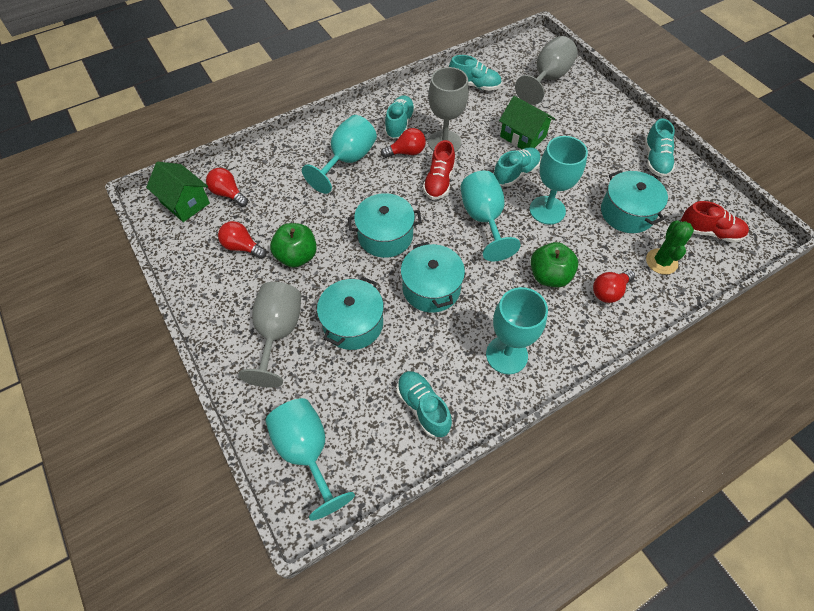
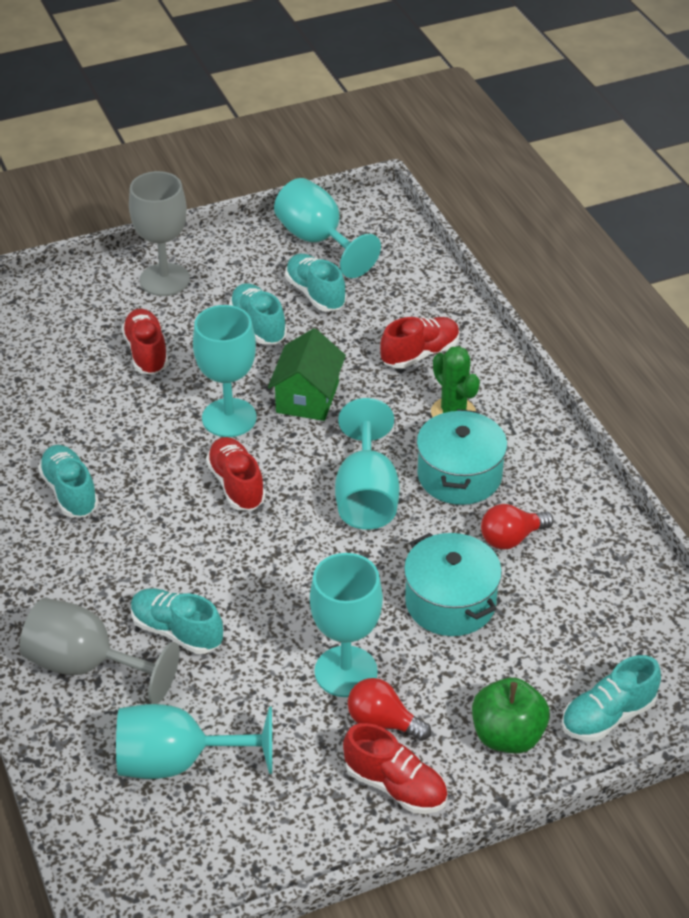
green apple: 2 -> 1
green house: 2 -> 1
grey goblet: 3 -> 2
red light bulb: 4 -> 2
red shoe: 2 -> 4
turquoise pot: 4 -> 2

